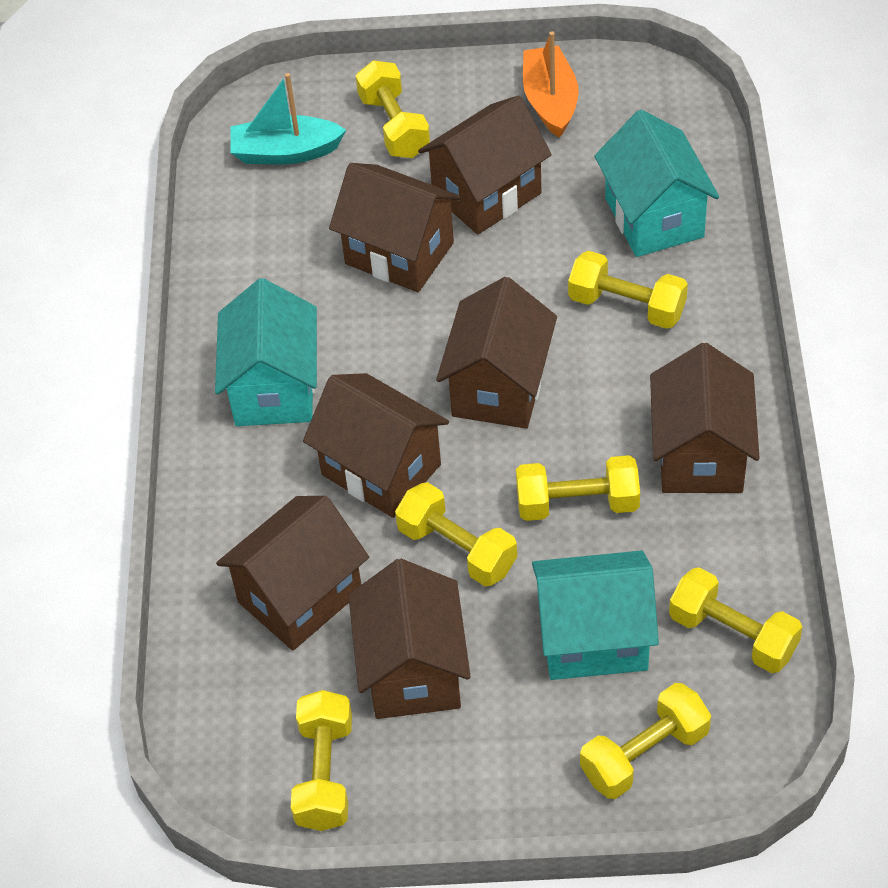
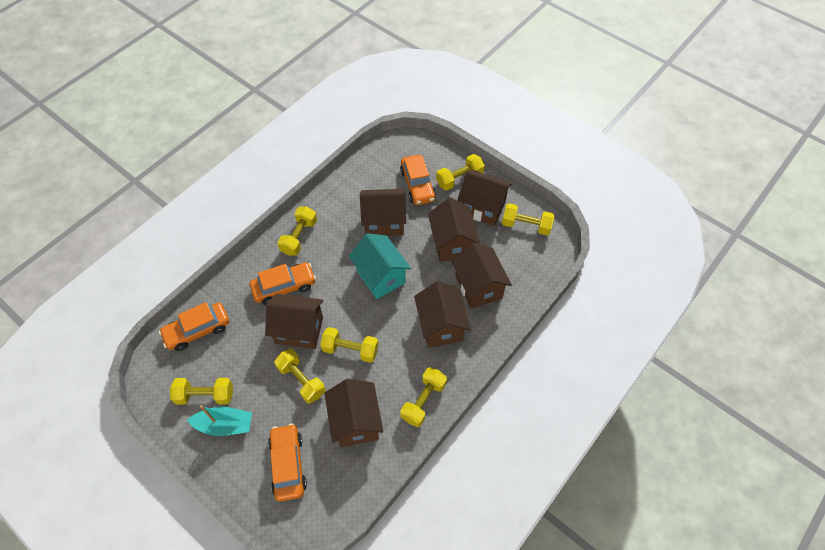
orange boat: 1 -> 0
orange car: 0 -> 4
turquoise house: 3 -> 1

